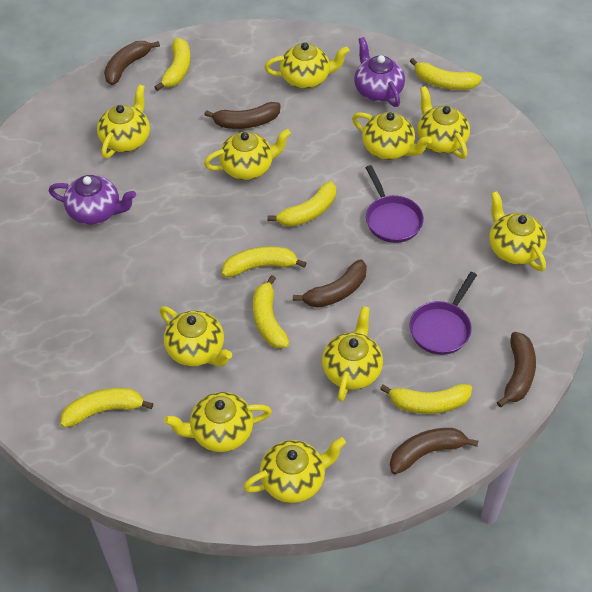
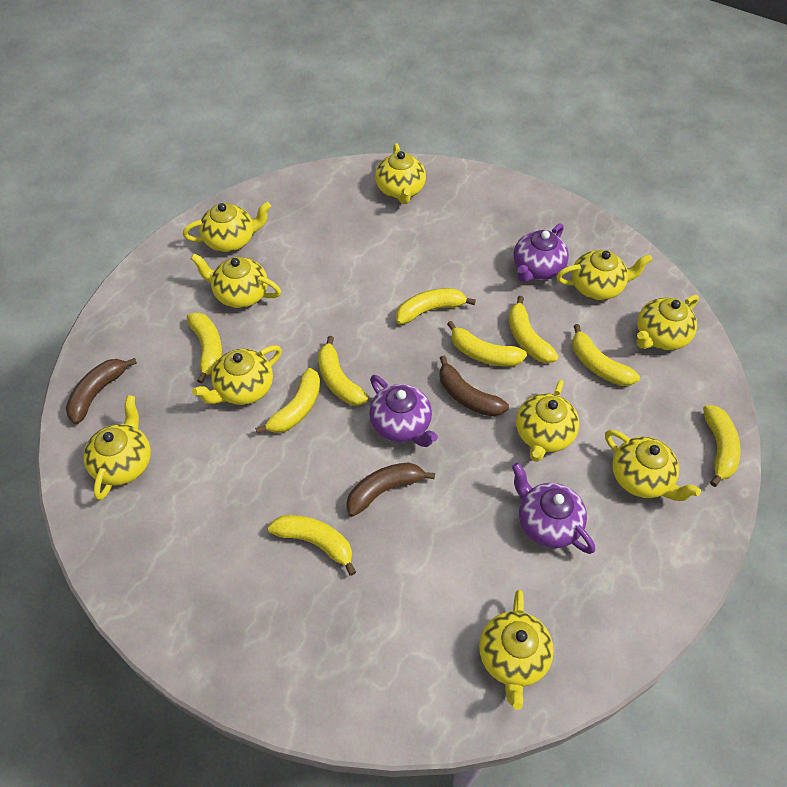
brown banana: 5 -> 3
purple pan: 2 -> 0
purple teapot: 2 -> 3
yellow banana: 7 -> 9

